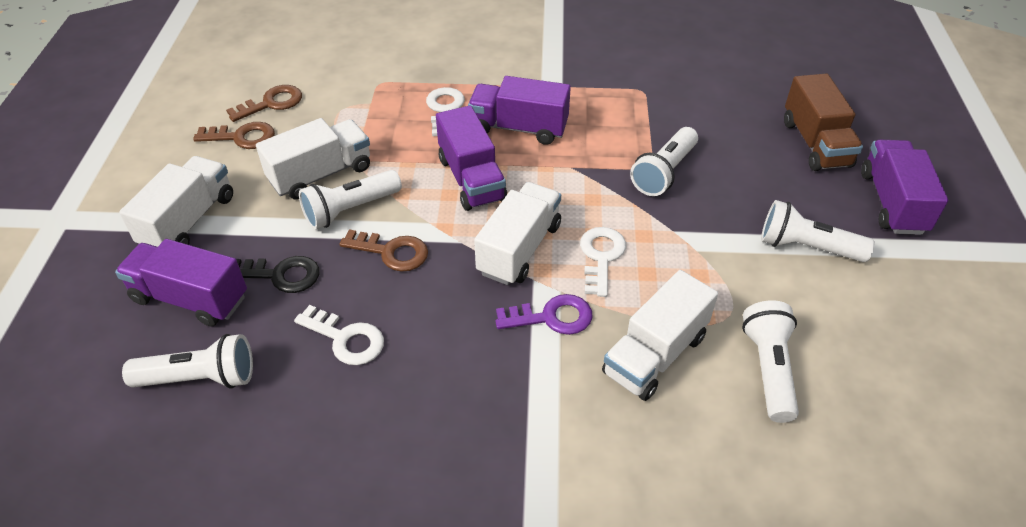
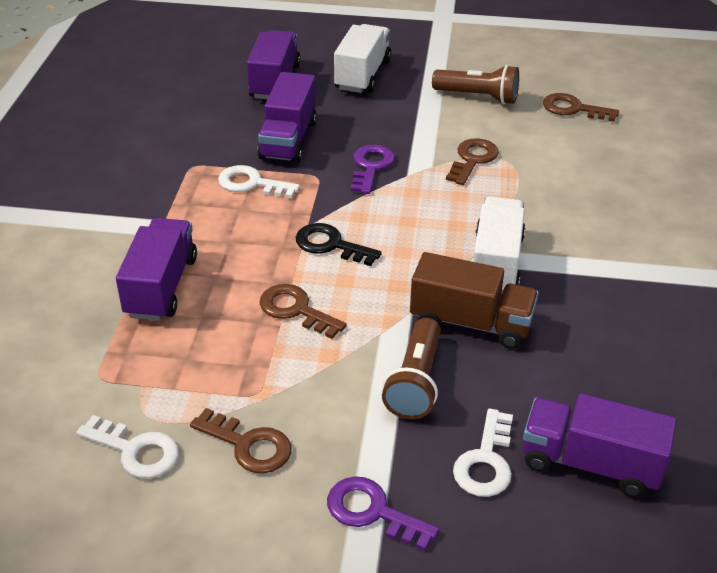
brown flashlight: 0 -> 2
brown key: 3 -> 4
purple key: 1 -> 2
white flashlight: 5 -> 0
white truck: 4 -> 2

